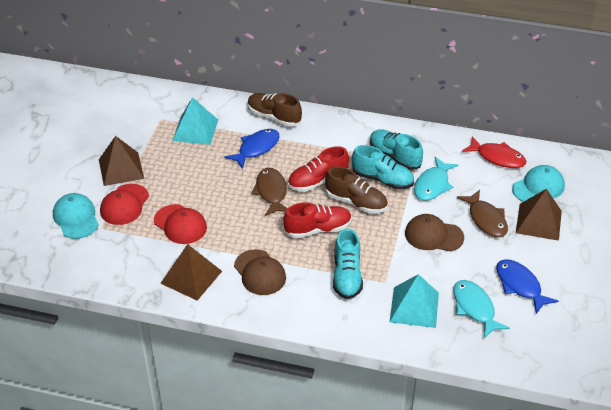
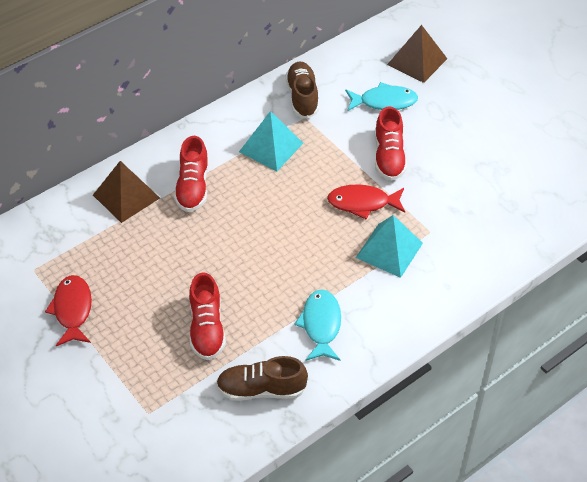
blue fish: 2 -> 0
brown cap: 2 -> 0
brown fish: 2 -> 0
brown pyramid: 3 -> 2
red cap: 2 -> 0
red fish: 1 -> 2
red shoe: 2 -> 3
turquoise cap: 2 -> 0
turquoise shoe: 3 -> 0

